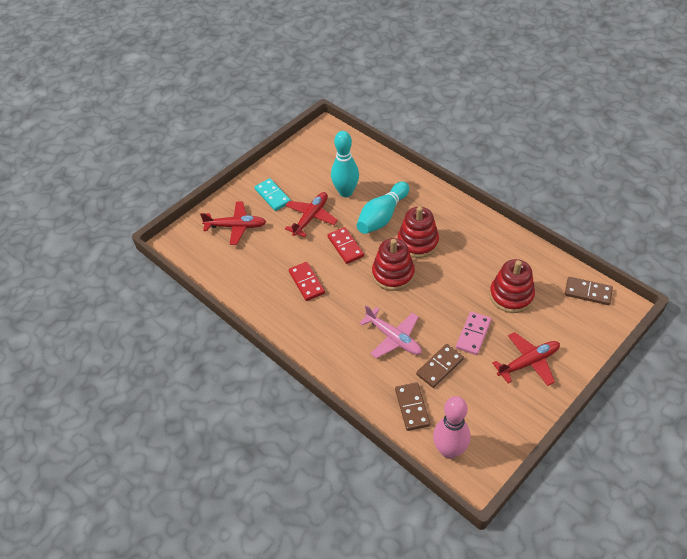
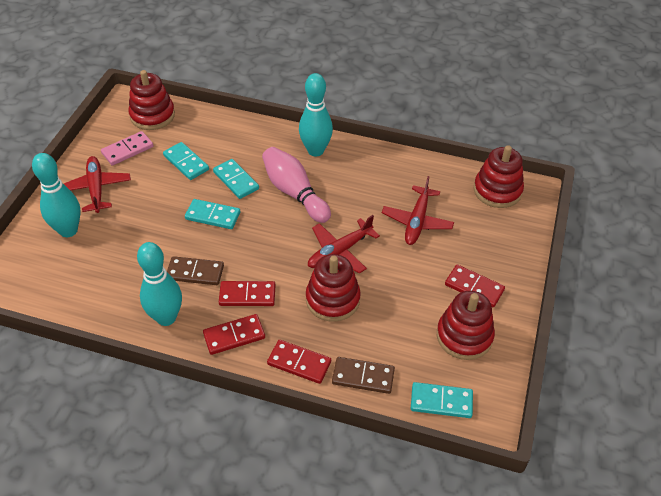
brown domino: 3 -> 2
pink plane: 1 -> 0
red domino: 2 -> 4
red stacking toy: 3 -> 4
turquoise bowling pin: 2 -> 3
turquoise domino: 1 -> 4

